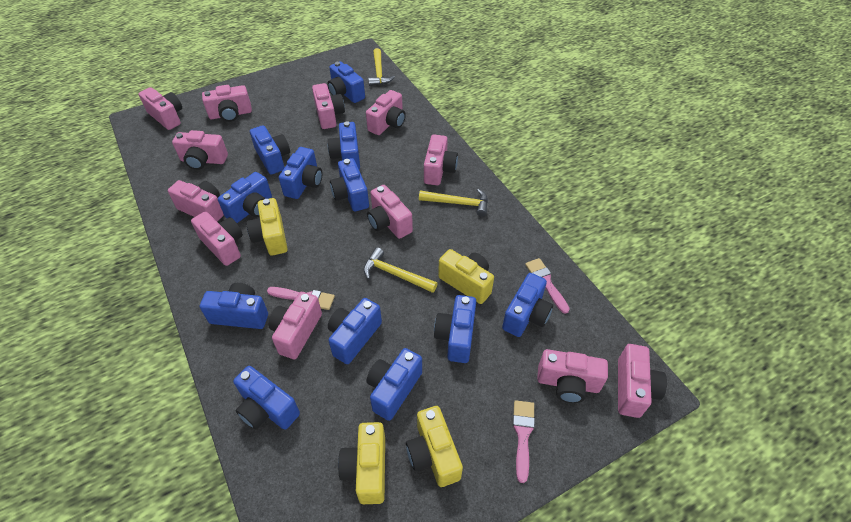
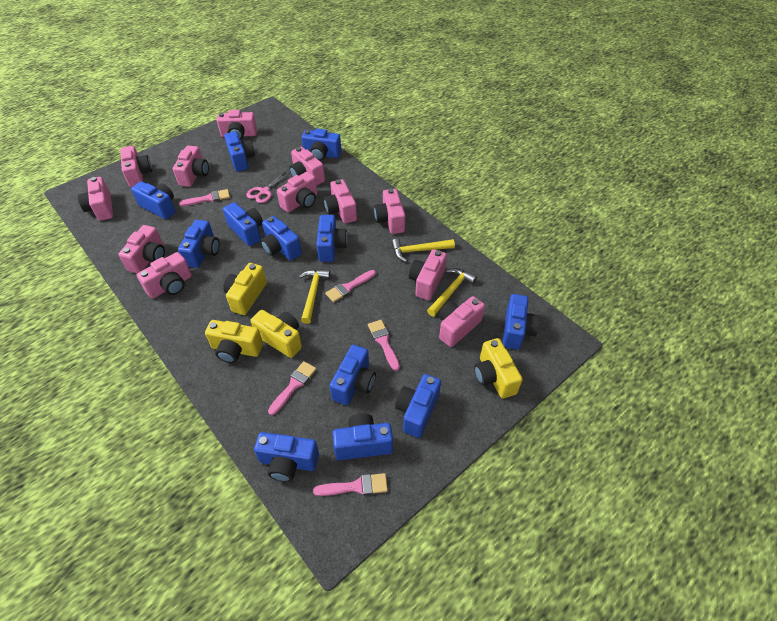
pink brush: 3 -> 5
pink scissors: 0 -> 1

